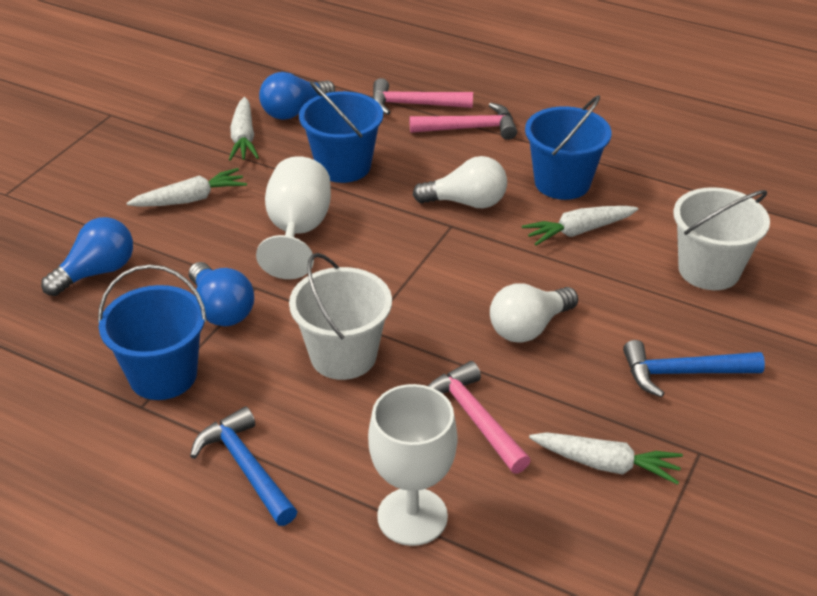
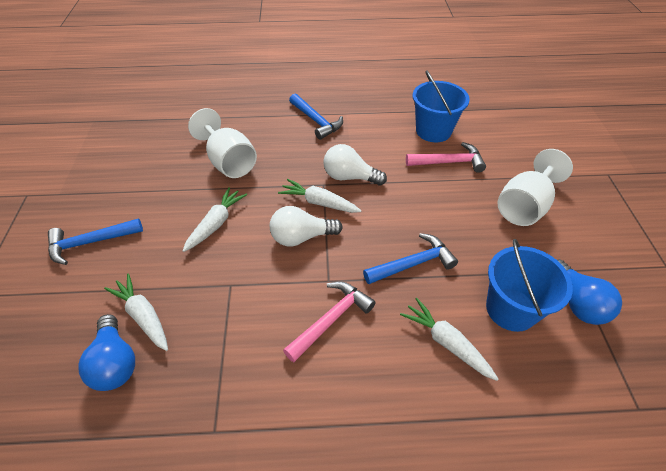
blue bucket: 3 -> 2
blue hammer: 2 -> 3
blue light bulb: 3 -> 2
pink hammer: 3 -> 2
white bucket: 2 -> 0

